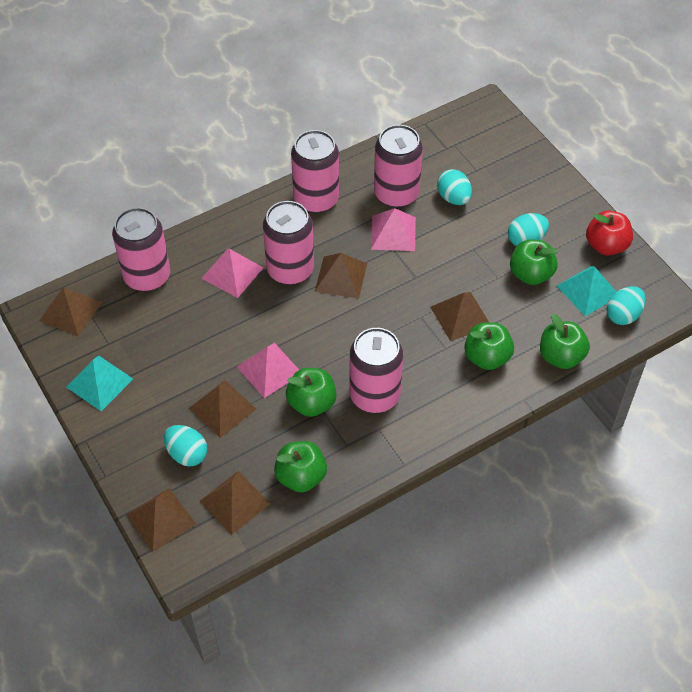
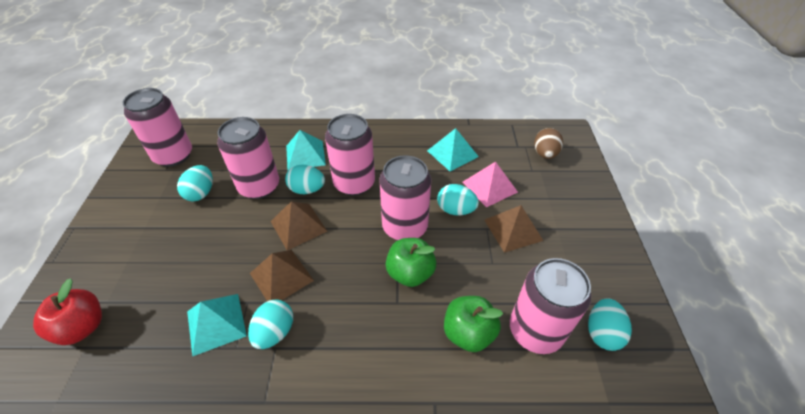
brown egg: 0 -> 1
brown pyramid: 6 -> 3
green apple: 5 -> 2
pink pyramid: 3 -> 1
turquoise egg: 4 -> 5
turquoise pyramid: 2 -> 3

